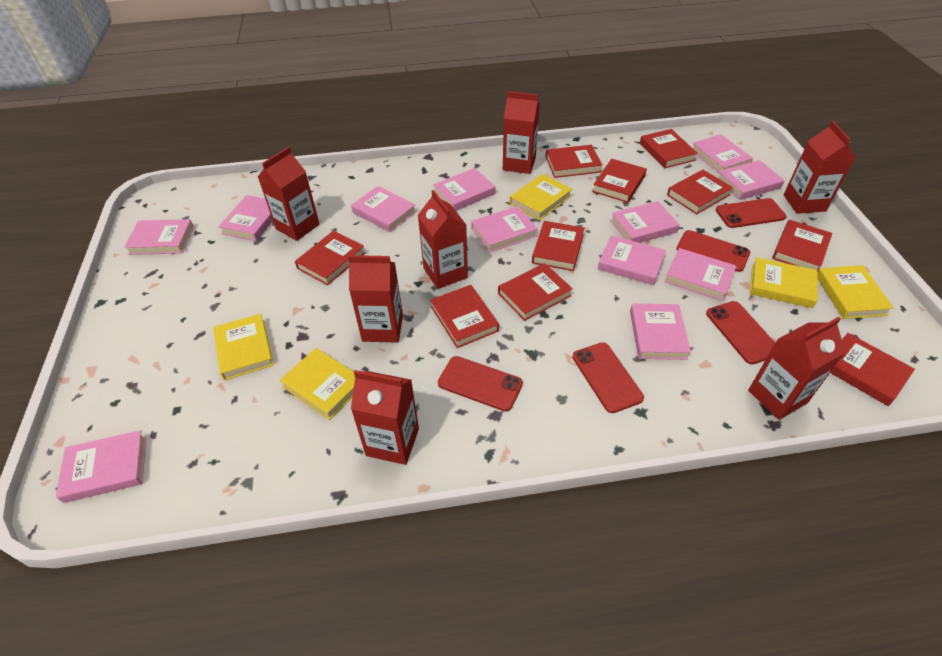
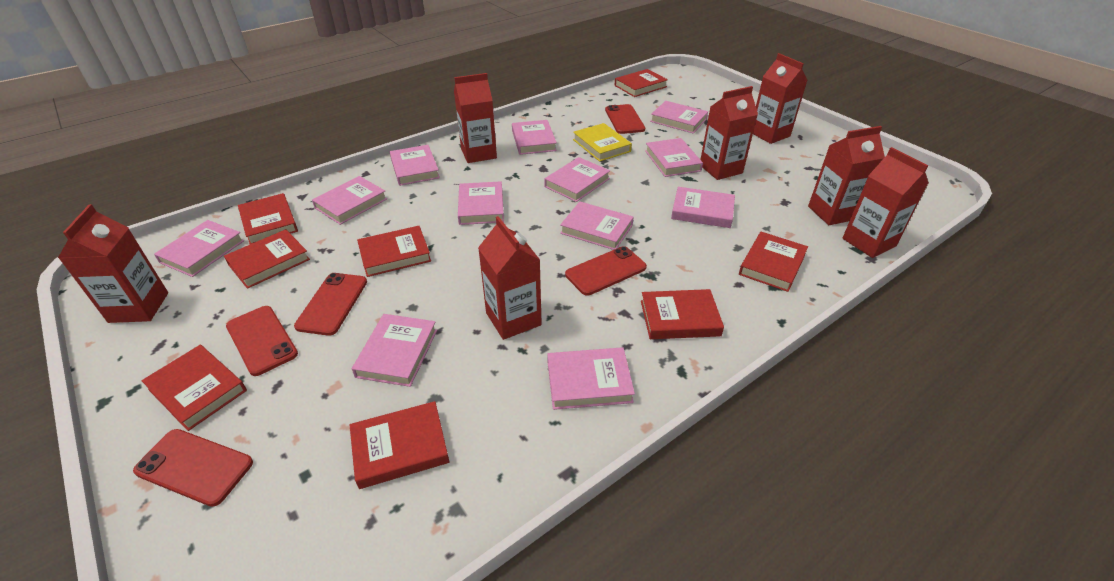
red book: 10 -> 8
yellow book: 5 -> 1

